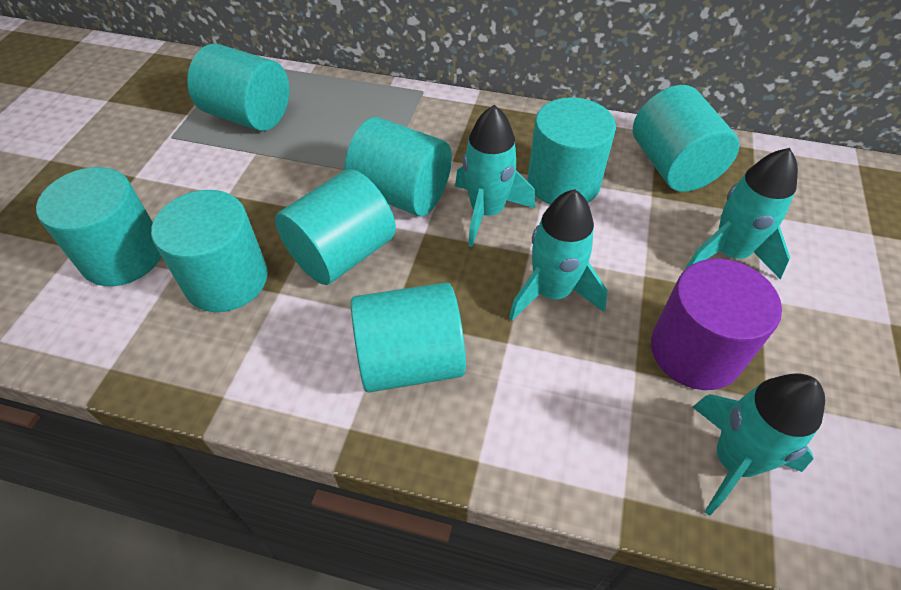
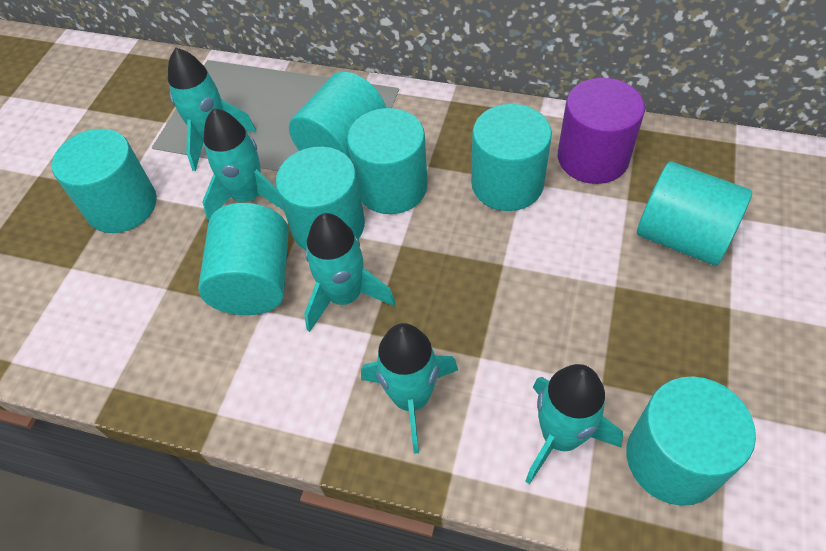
turquoise rocket: 4 -> 5

